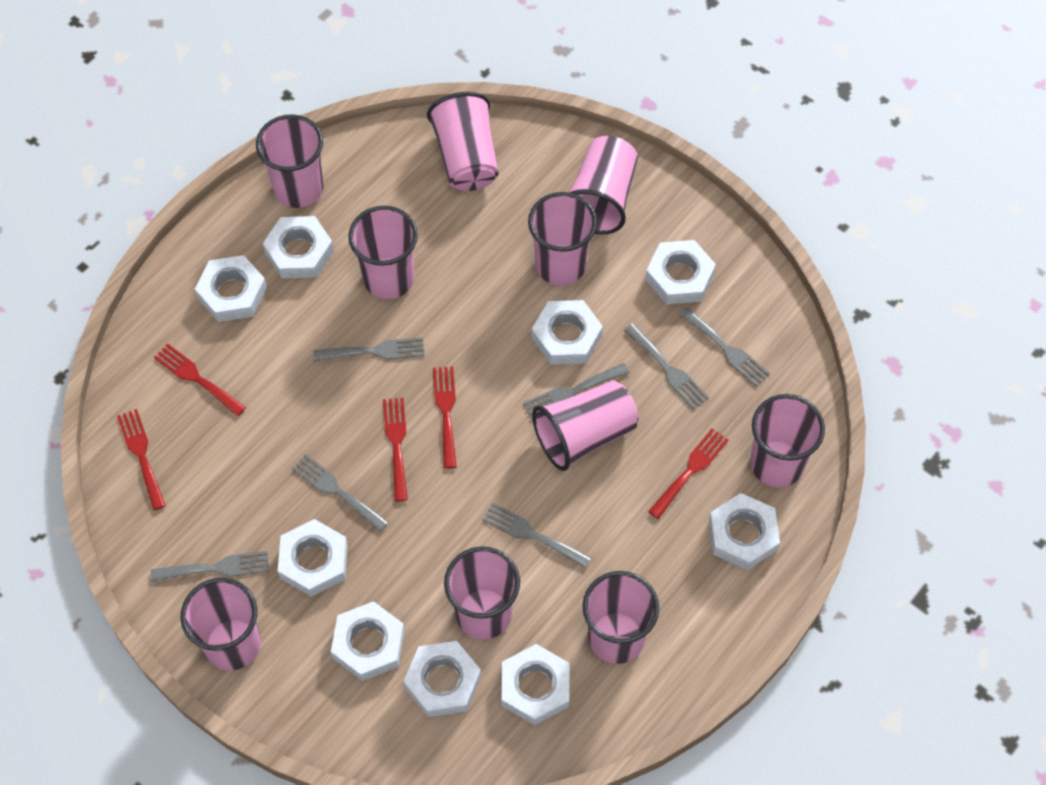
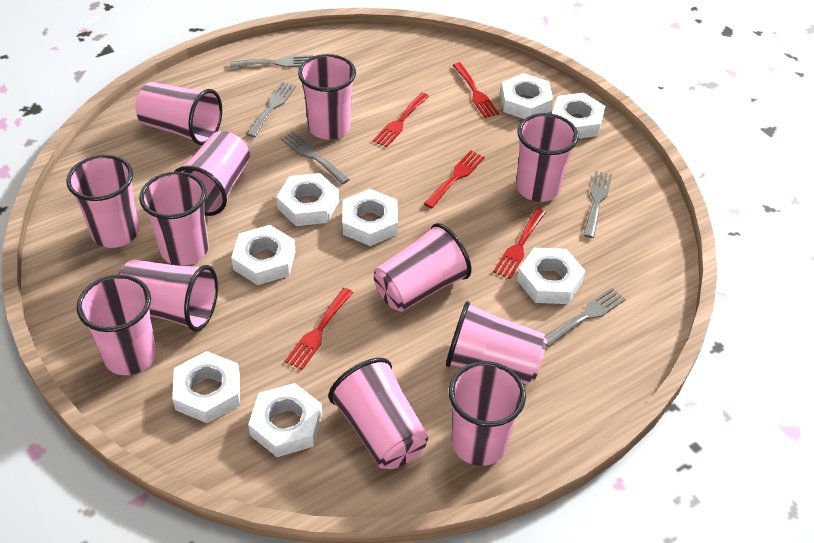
grey fork: 7 -> 5
pink cup: 10 -> 12
white nut: 9 -> 8

